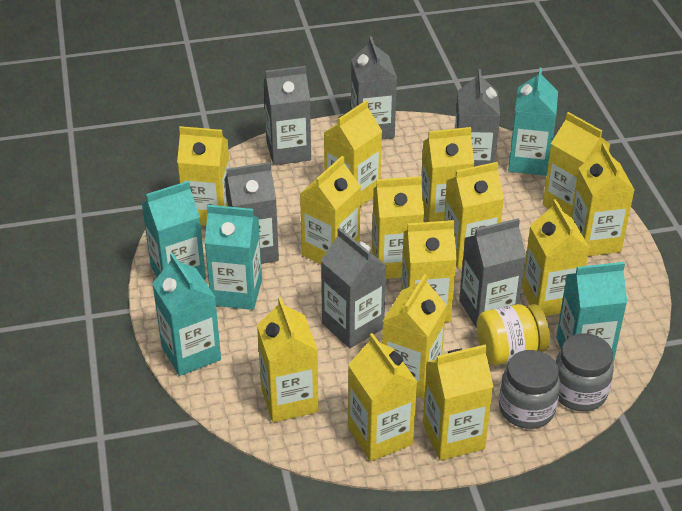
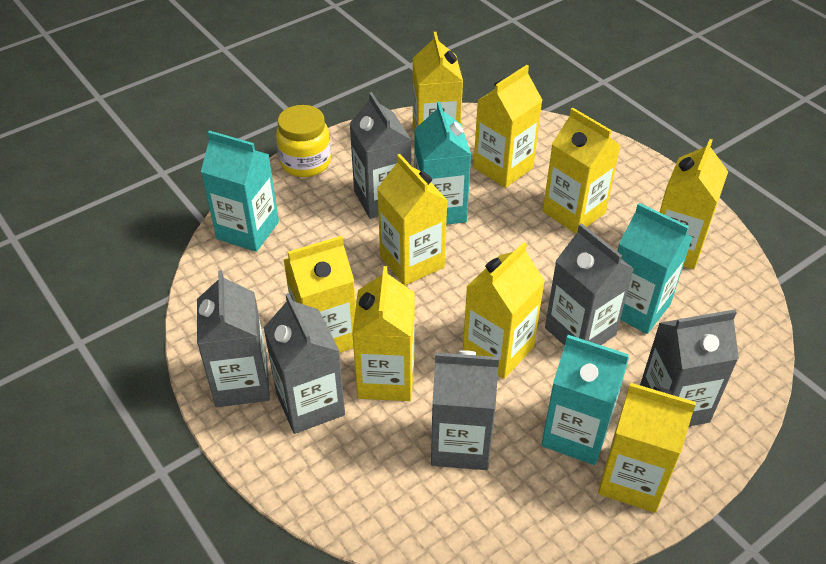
grey jar: 2 -> 0
turquoise carton: 5 -> 4
yellow carton: 14 -> 9

